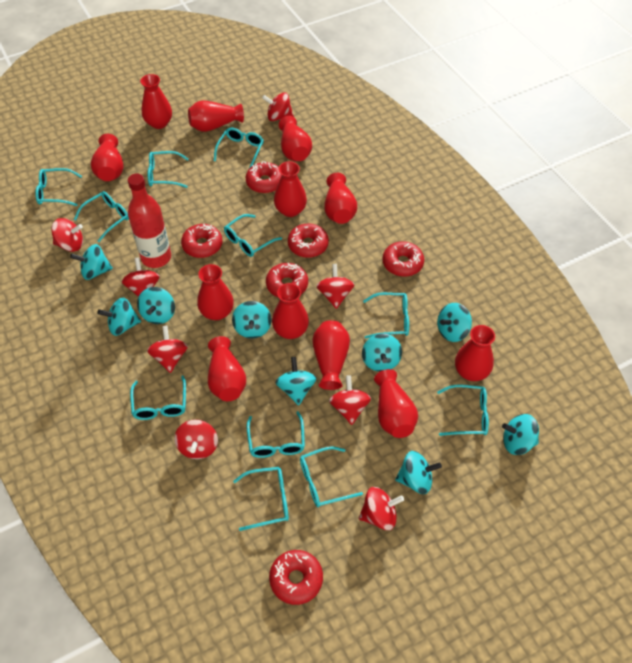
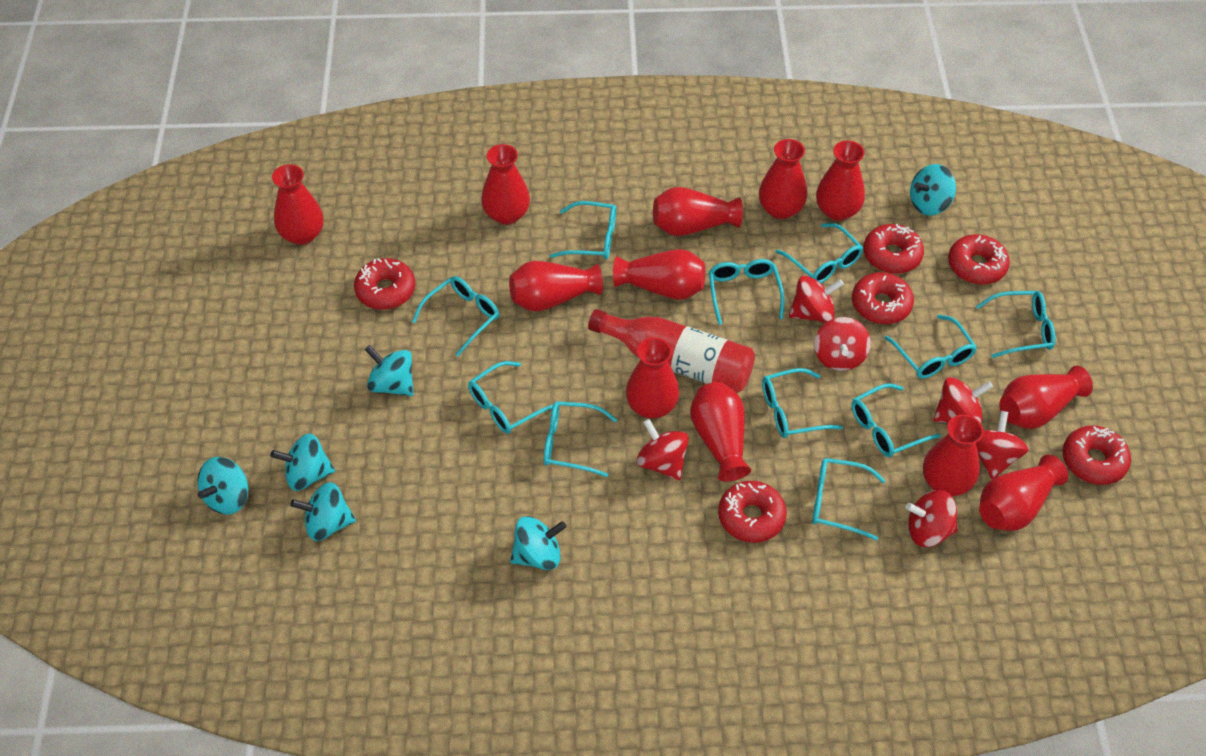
red spinning top: 8 -> 6
turquoise spinning top: 9 -> 6

